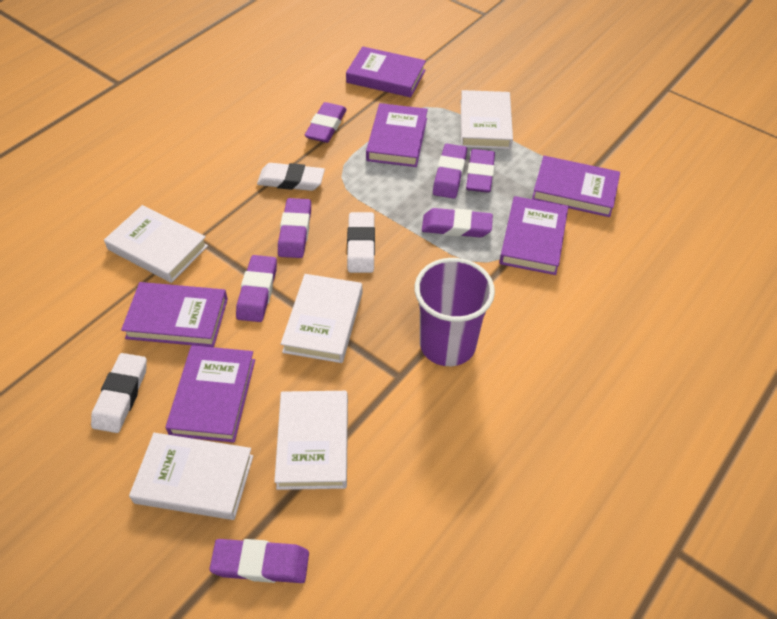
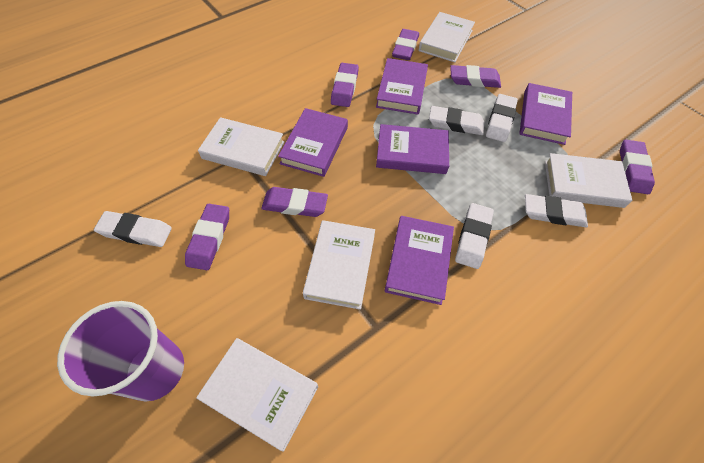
purple book: 6 -> 5
purple eraser: 7 -> 6
white eraser: 3 -> 5

